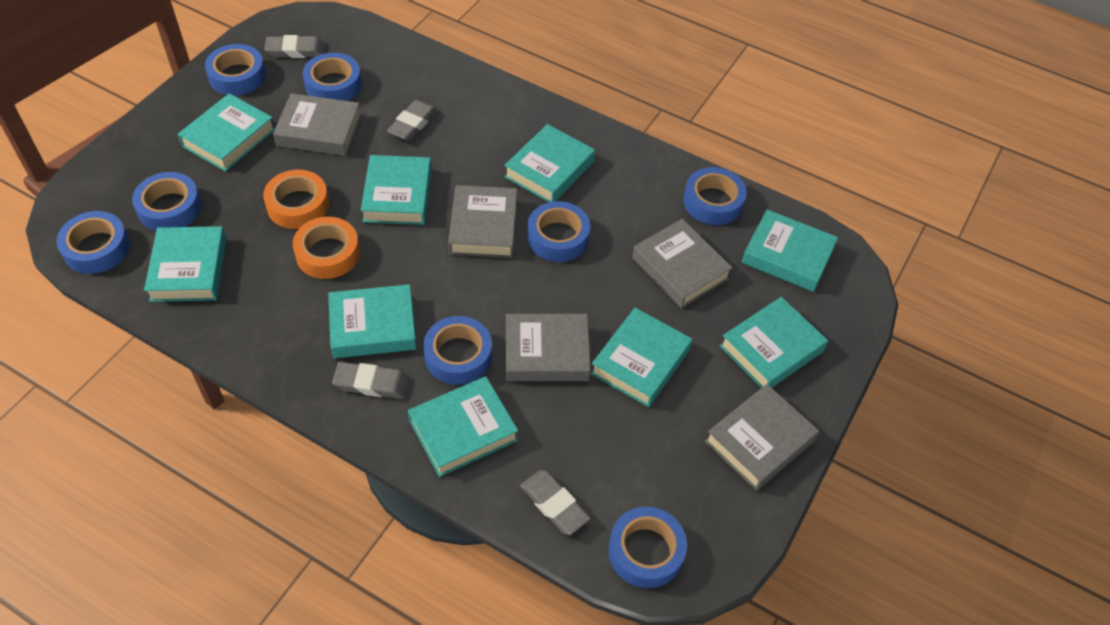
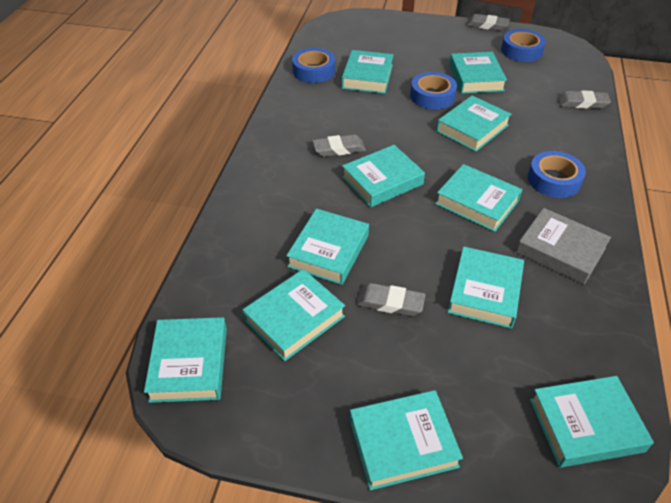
blue tape: 8 -> 4
grey book: 5 -> 1
orange tape: 2 -> 0
turquoise book: 9 -> 11

